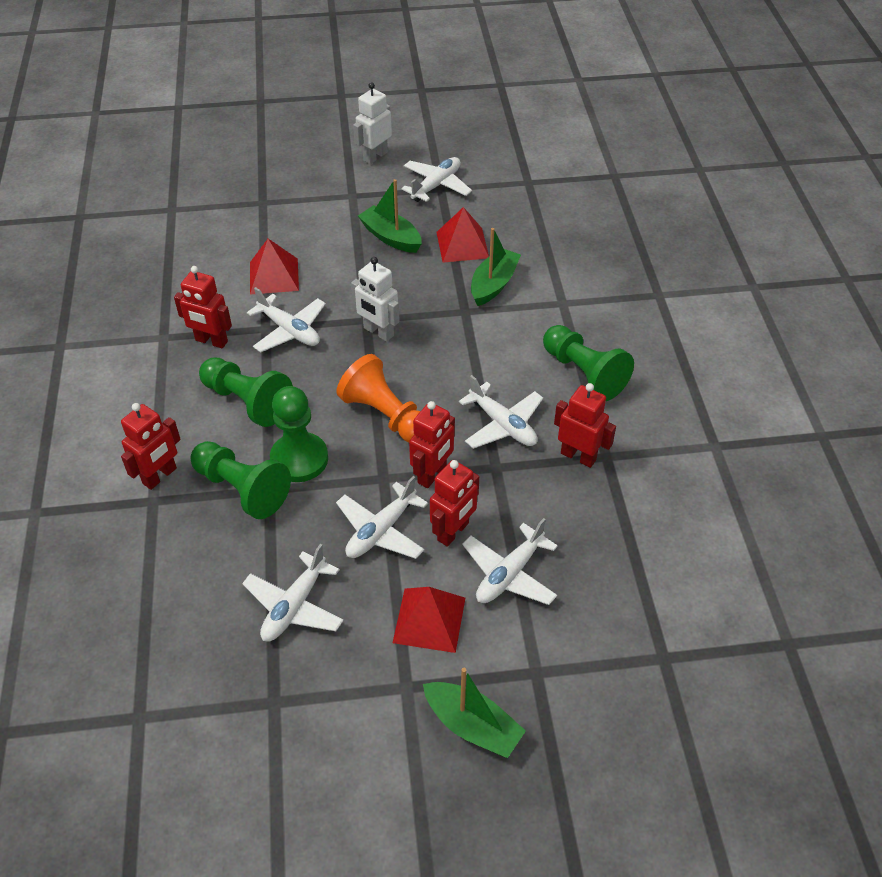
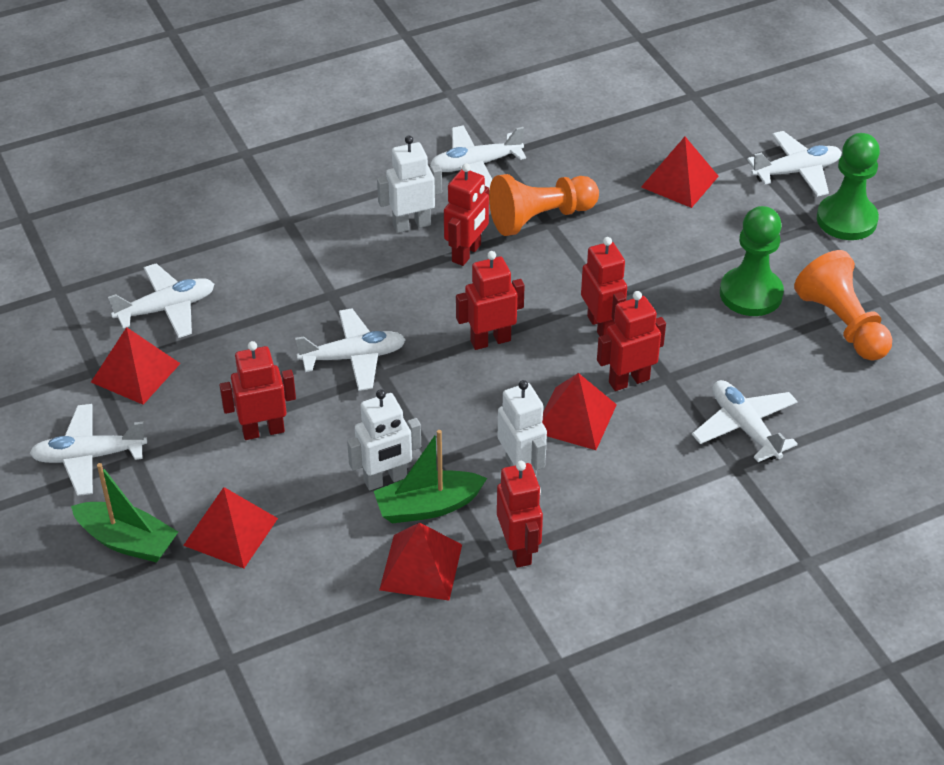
green boat: 3 -> 2
green pawn: 4 -> 2
orange pawn: 1 -> 2
red pyramid: 3 -> 5
red robot: 5 -> 6
white robot: 2 -> 3

